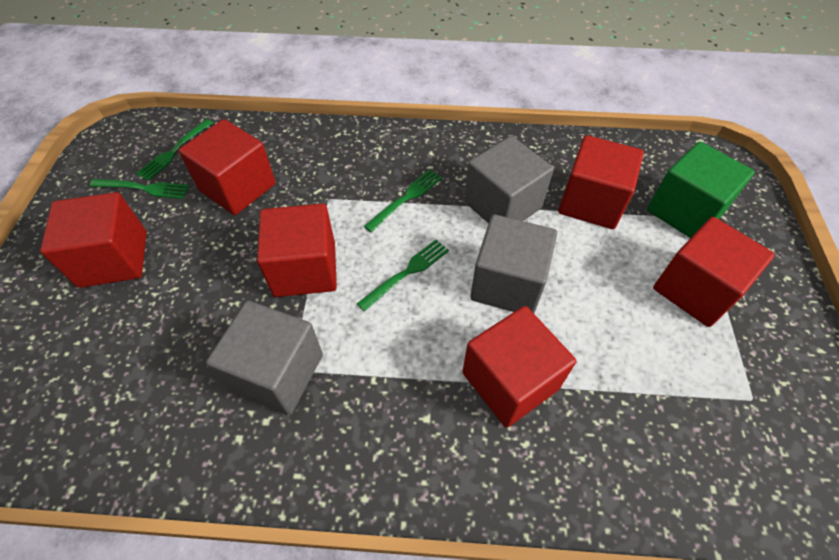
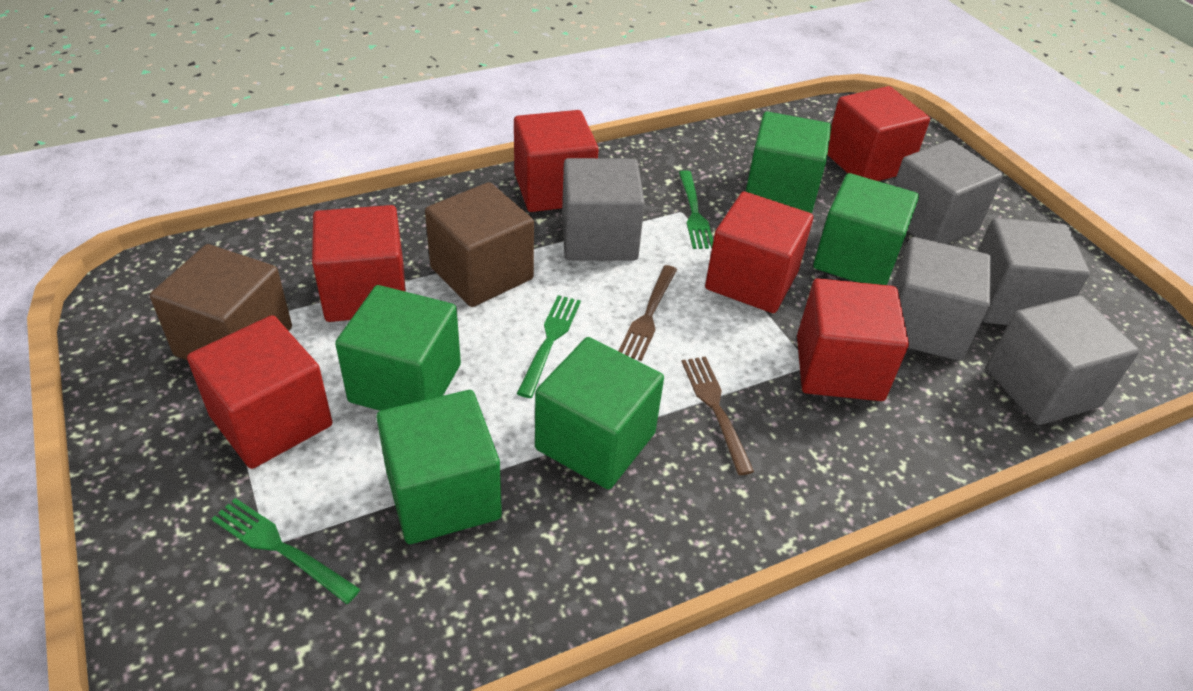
brown cube: 0 -> 2
brown fork: 0 -> 2
green cube: 1 -> 5
green fork: 4 -> 3
grey cube: 3 -> 5

